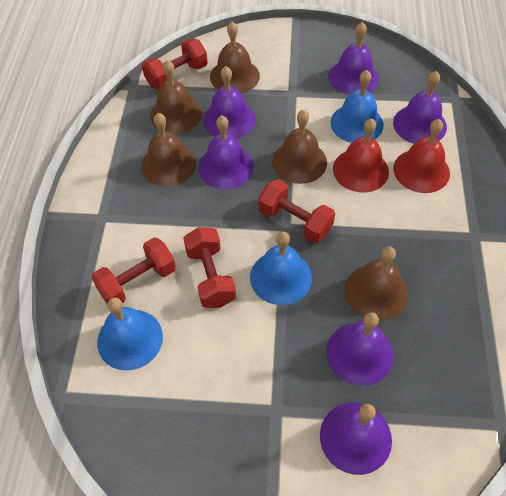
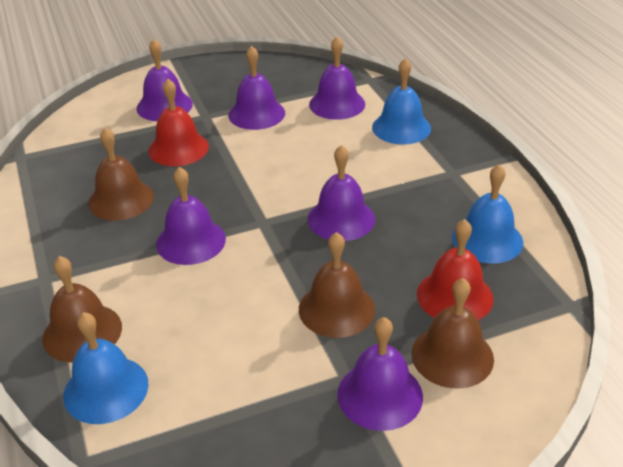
brown bell: 5 -> 4
red dumbbell: 4 -> 0

